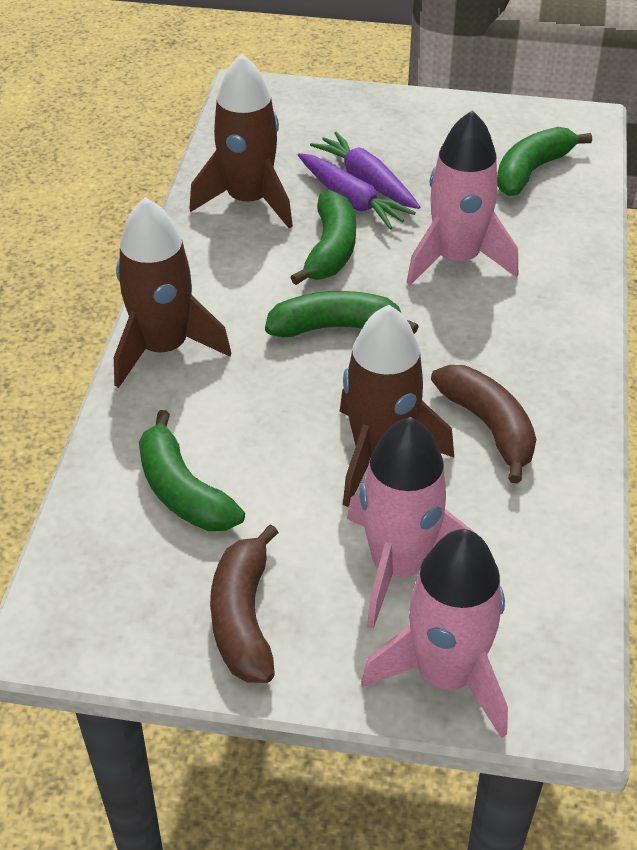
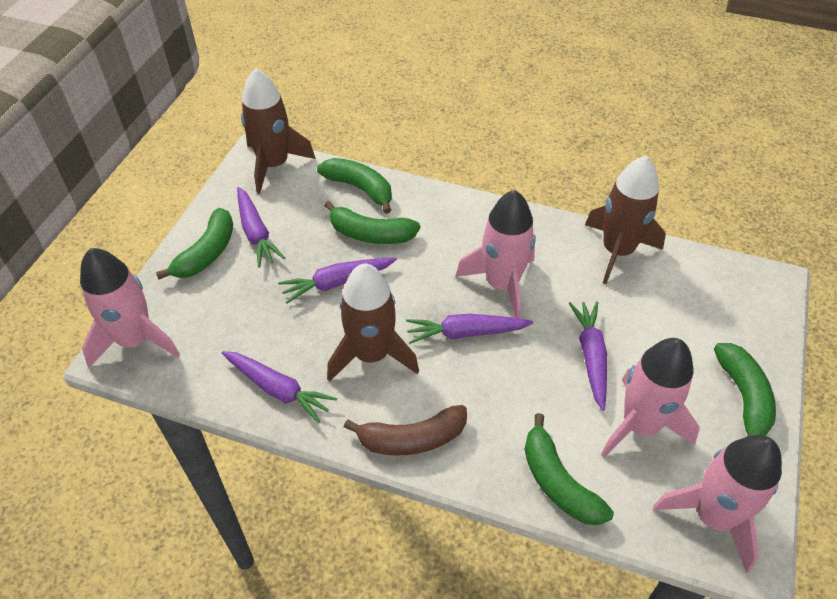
brown banana: 2 -> 1
green banana: 4 -> 5
pink rocket: 3 -> 4
purple carrot: 2 -> 5

